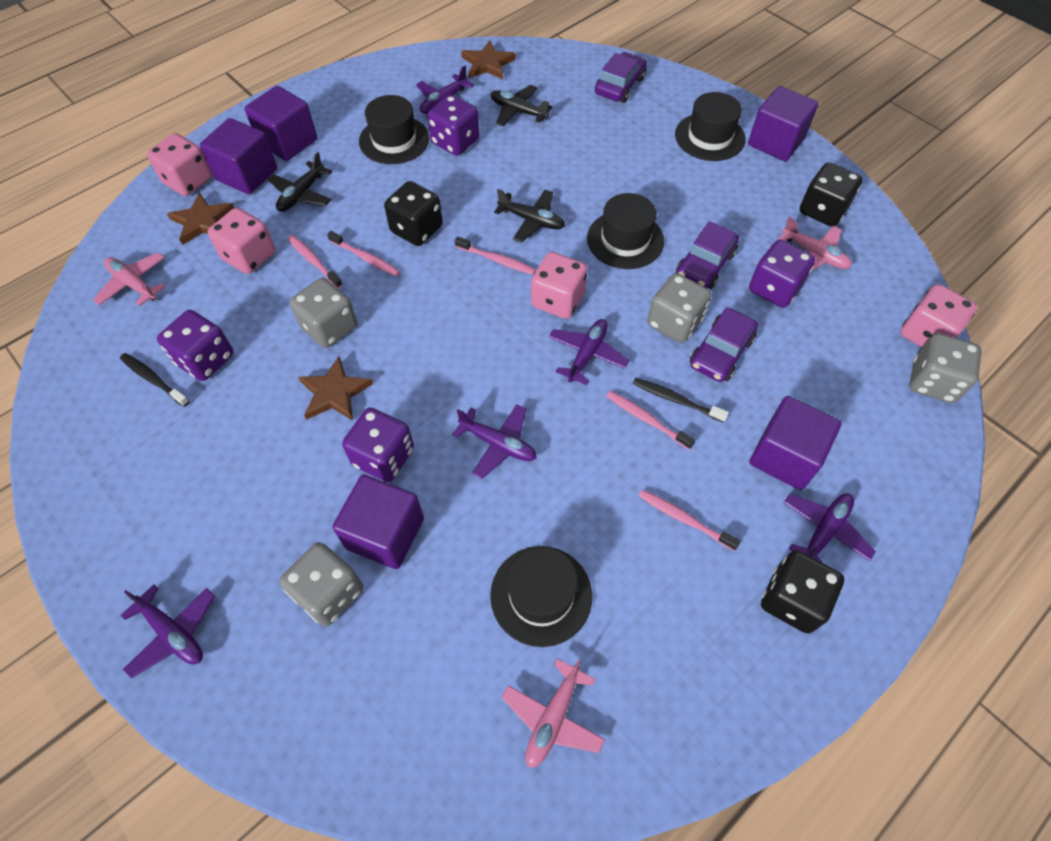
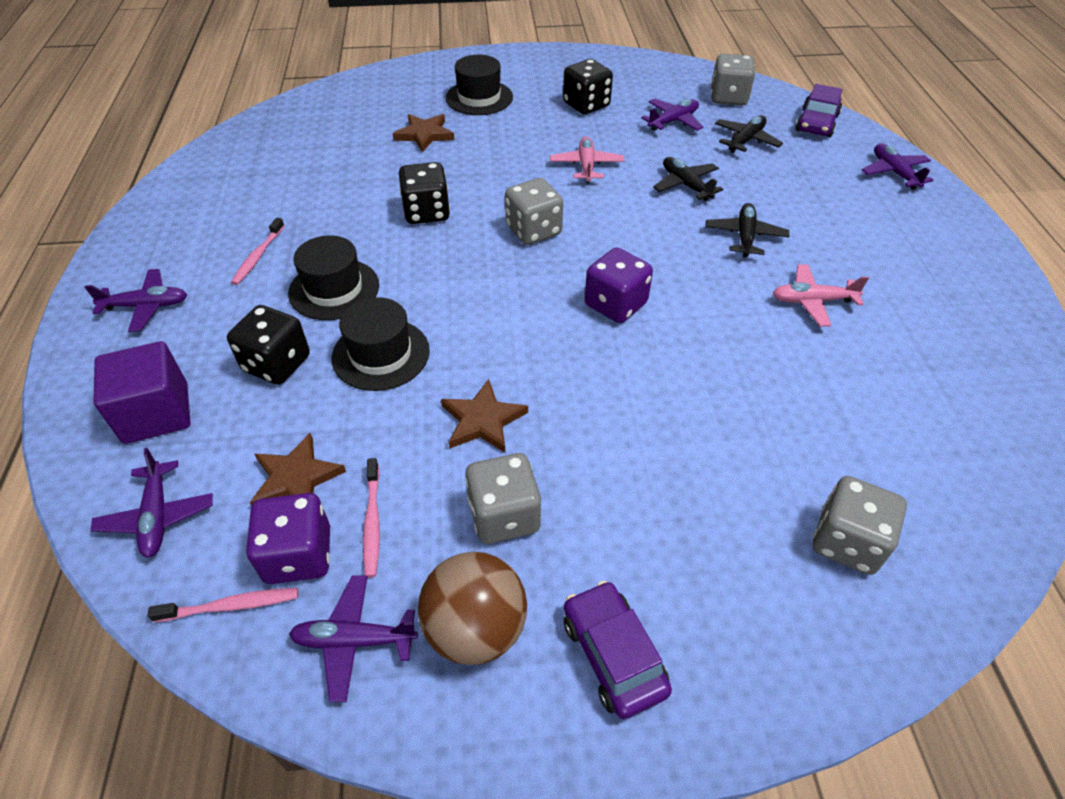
black hat: 4 -> 3
black toothbrush: 2 -> 0
brown ball: 0 -> 1
pink dice: 4 -> 0
pink plane: 3 -> 2
pink toothbrush: 5 -> 3
purple car: 3 -> 2
purple cube: 5 -> 1
purple dice: 4 -> 2

